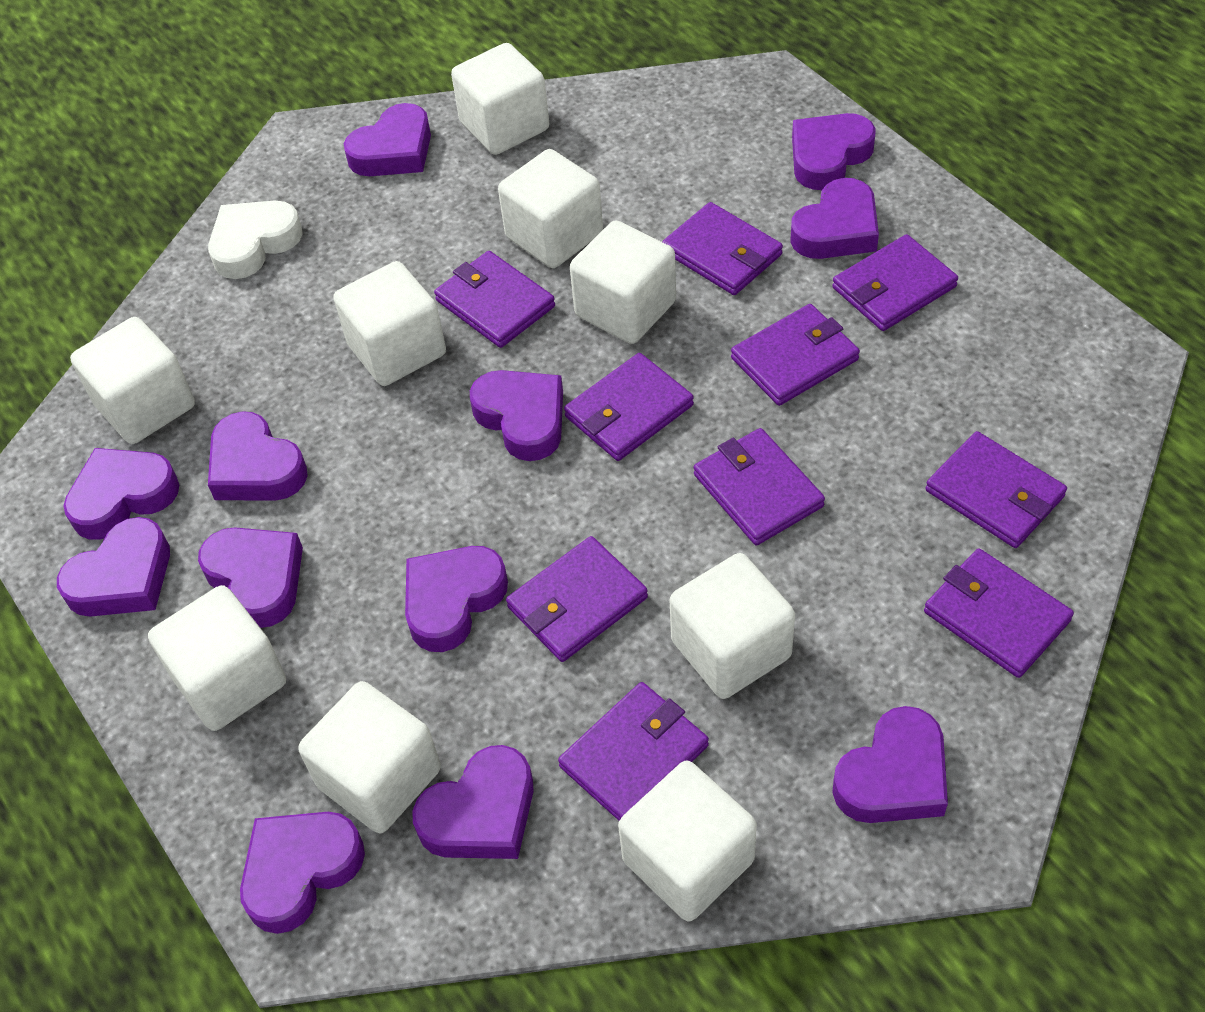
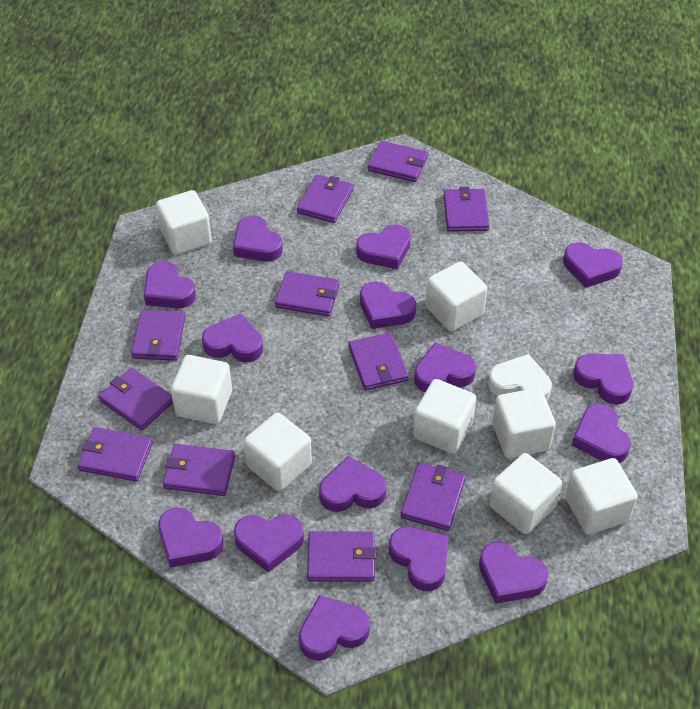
purple heart: 12 -> 15
purple wallet: 10 -> 11
white cube: 9 -> 8

